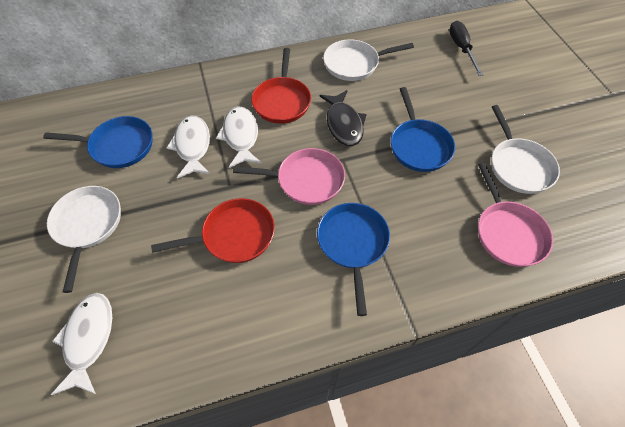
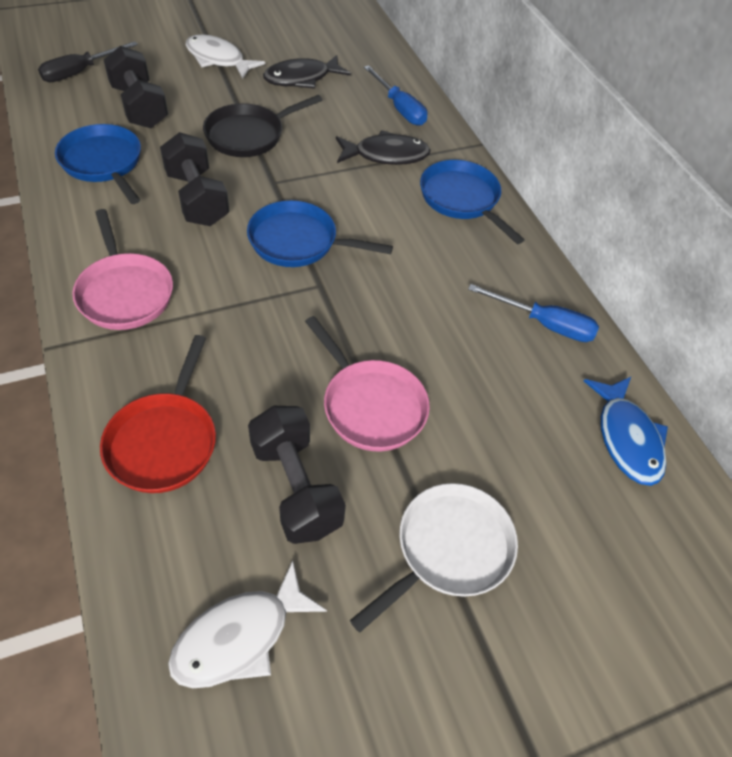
black dumbbell: 0 -> 3
black fish: 1 -> 2
black pan: 0 -> 1
blue fish: 0 -> 1
blue screwdriver: 0 -> 2
red pan: 2 -> 1
white fish: 3 -> 2
white pan: 3 -> 1

